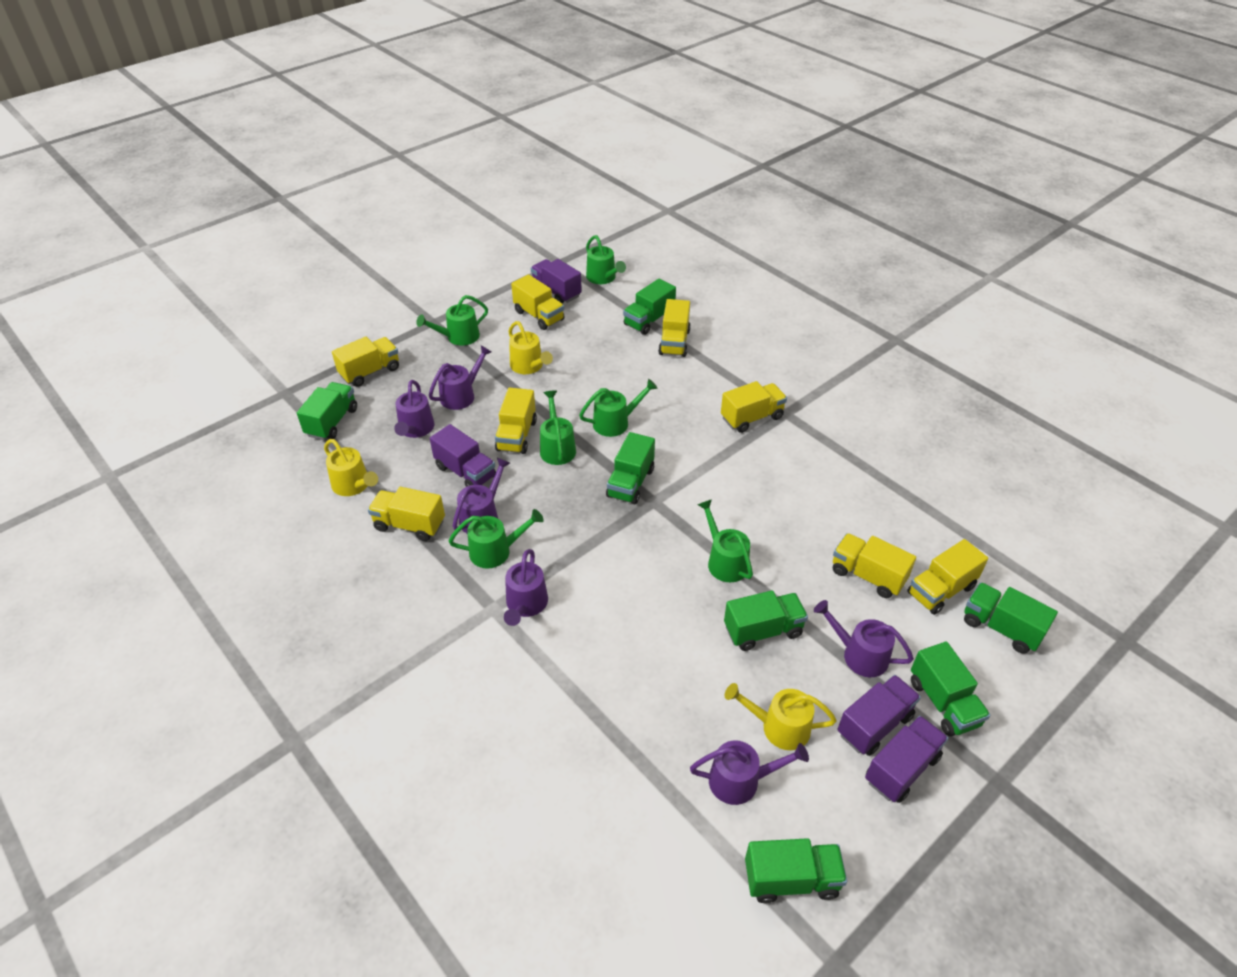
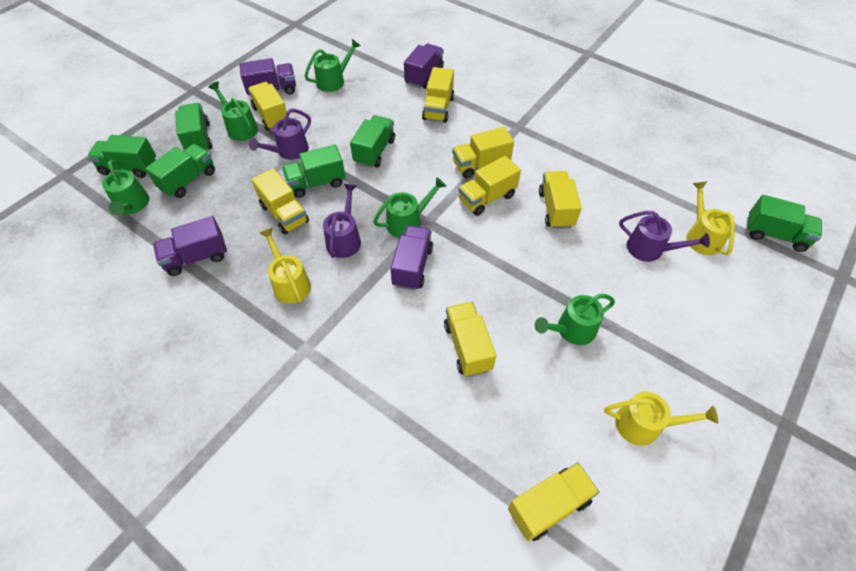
green truck: 7 -> 6
green watering can: 6 -> 5
purple watering can: 6 -> 3

